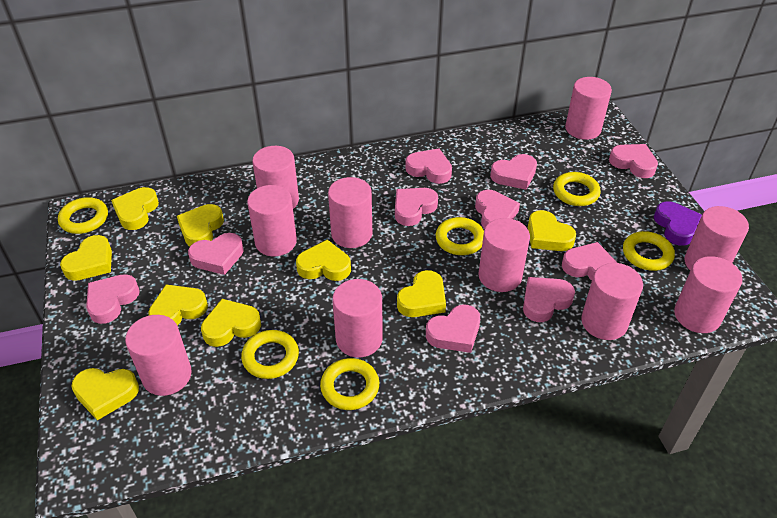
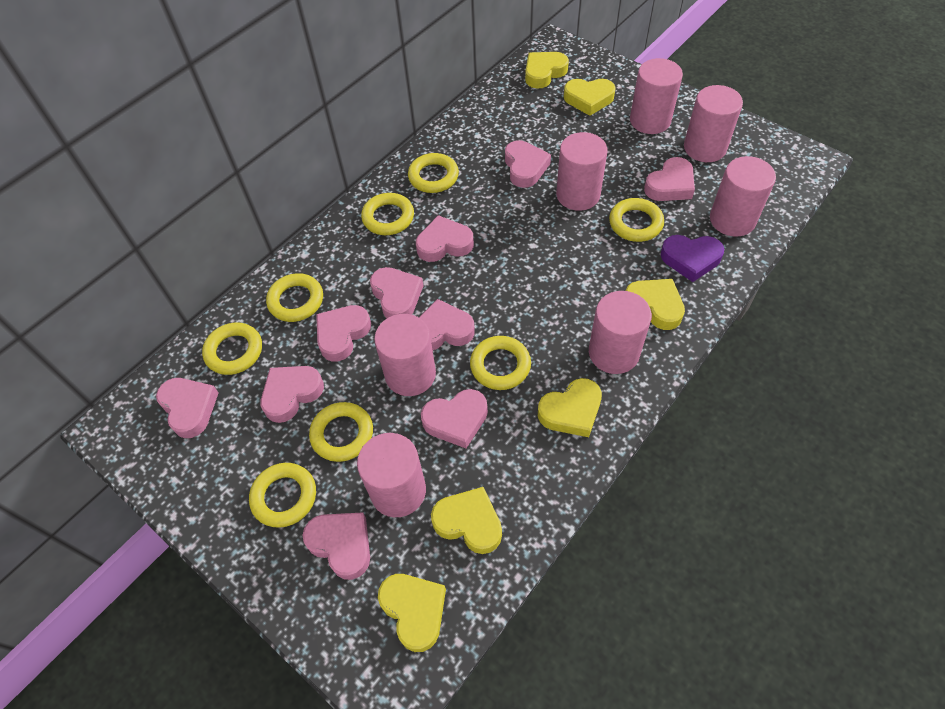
pink cylinder: 10 -> 7
yellow heart: 9 -> 6
yellow ring: 6 -> 8

